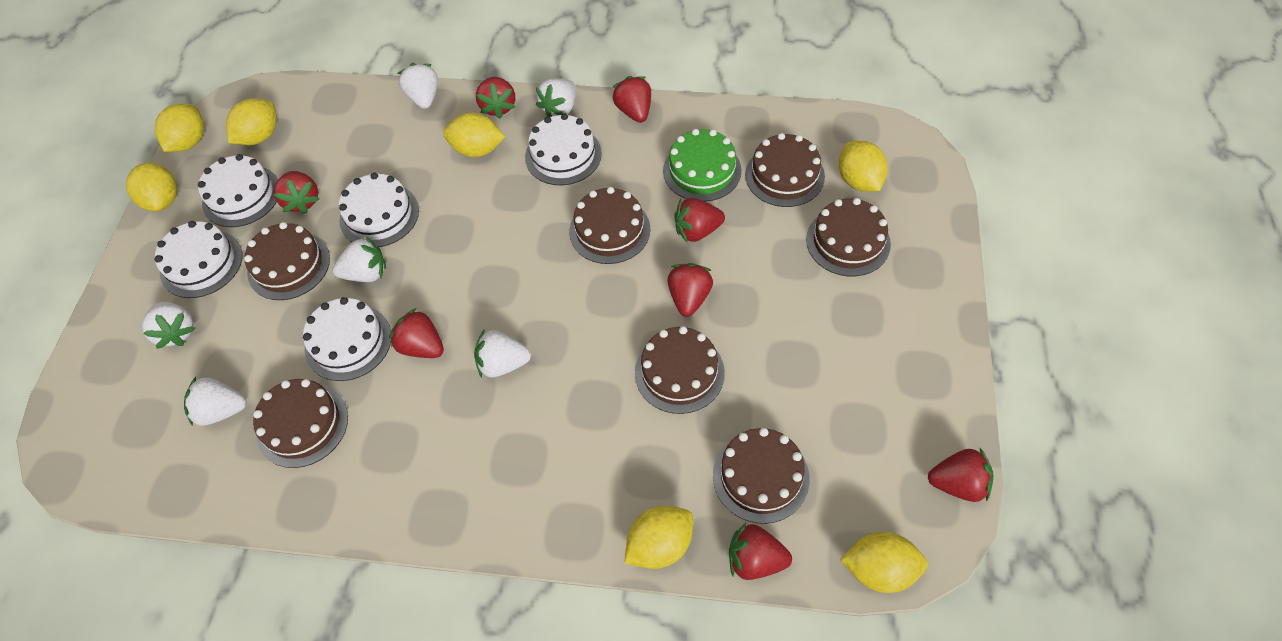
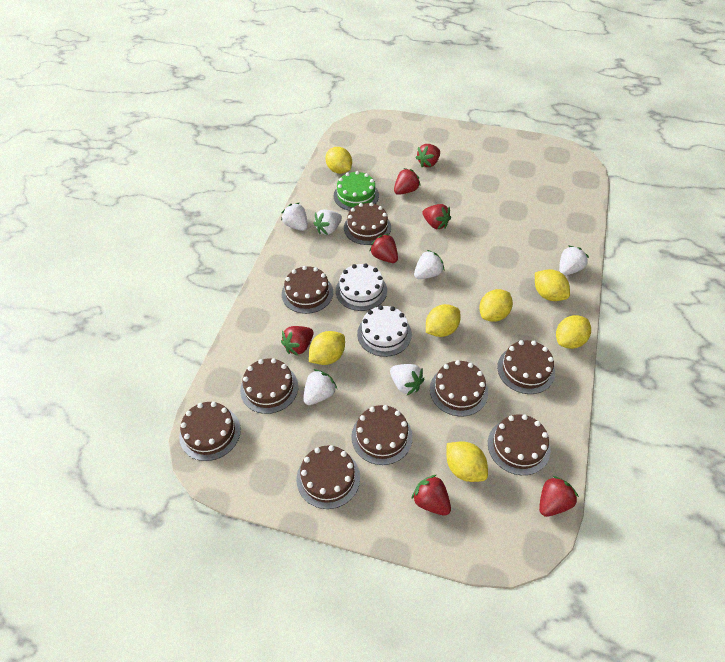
brown cake: 7 -> 9
red strawberry: 8 -> 7
white cake: 5 -> 2

